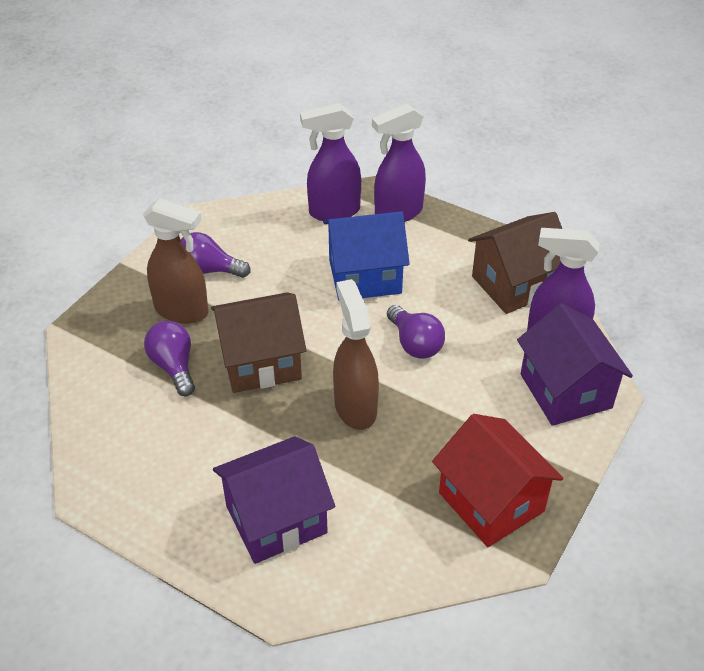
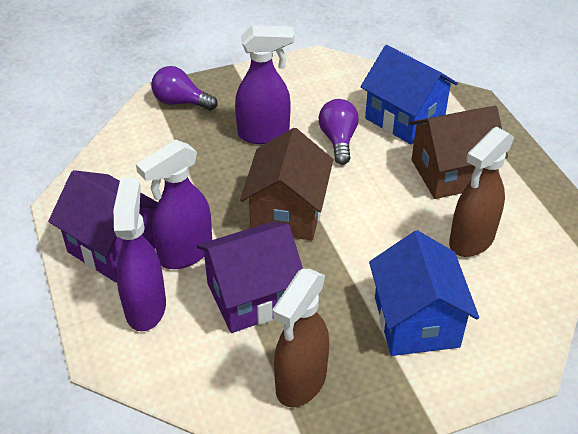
blue house: 1 -> 2
purple light bulb: 3 -> 2
red house: 1 -> 0

